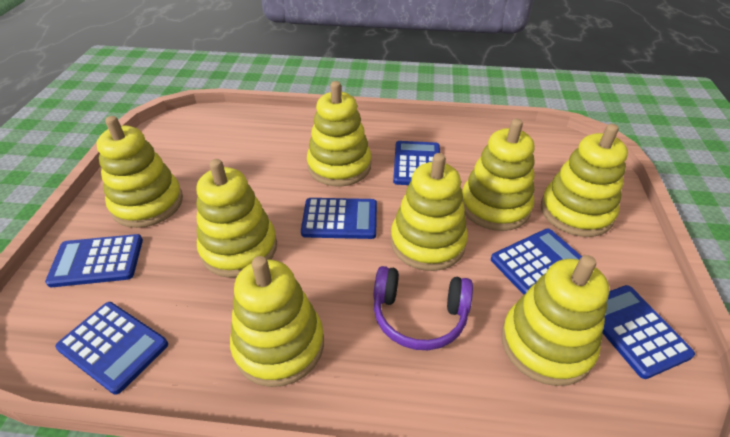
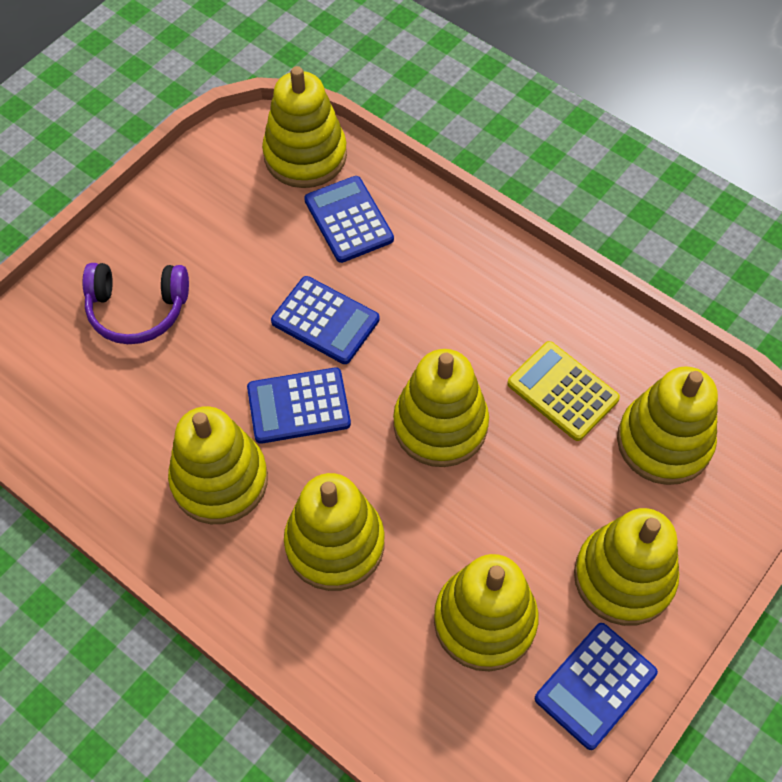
blue calculator: 6 -> 4
yellow calculator: 0 -> 1
yellow stacking toy: 8 -> 7

